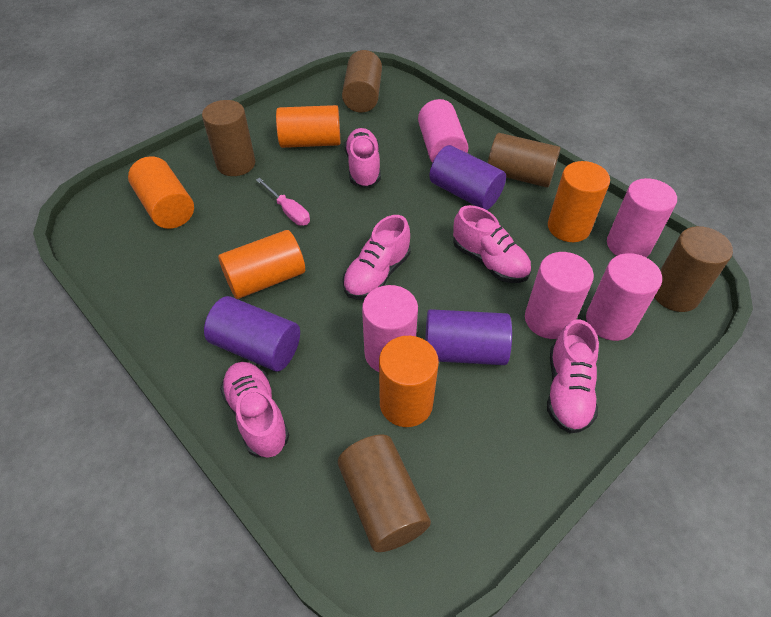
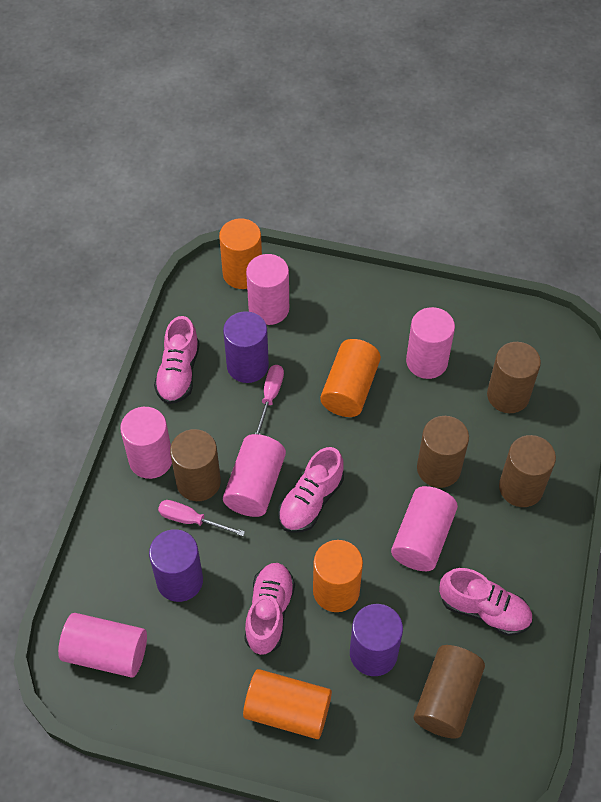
orange cylinder: 5 -> 4
pink cylinder: 5 -> 6
pink screwdriver: 1 -> 2
pink shoe: 5 -> 4

